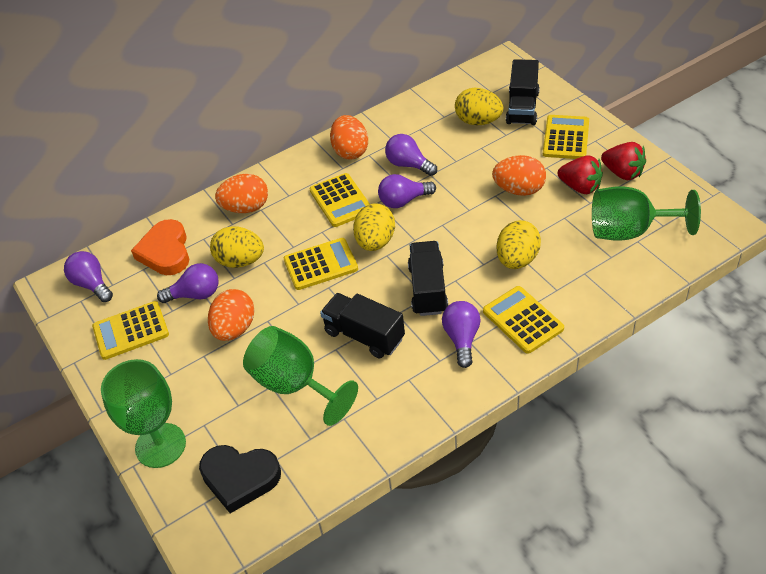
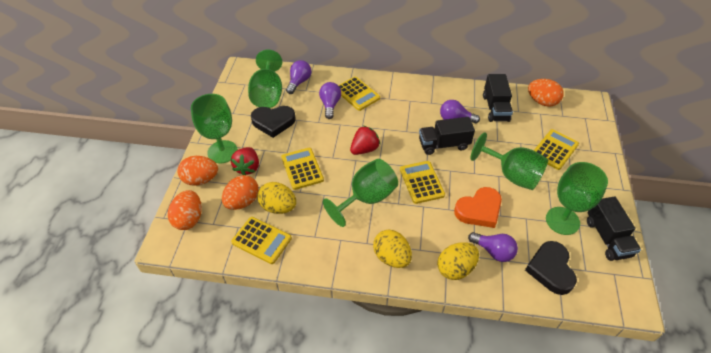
black heart: 1 -> 2
green goblet: 3 -> 5
purple light bulb: 5 -> 4
yellow egg: 4 -> 3

